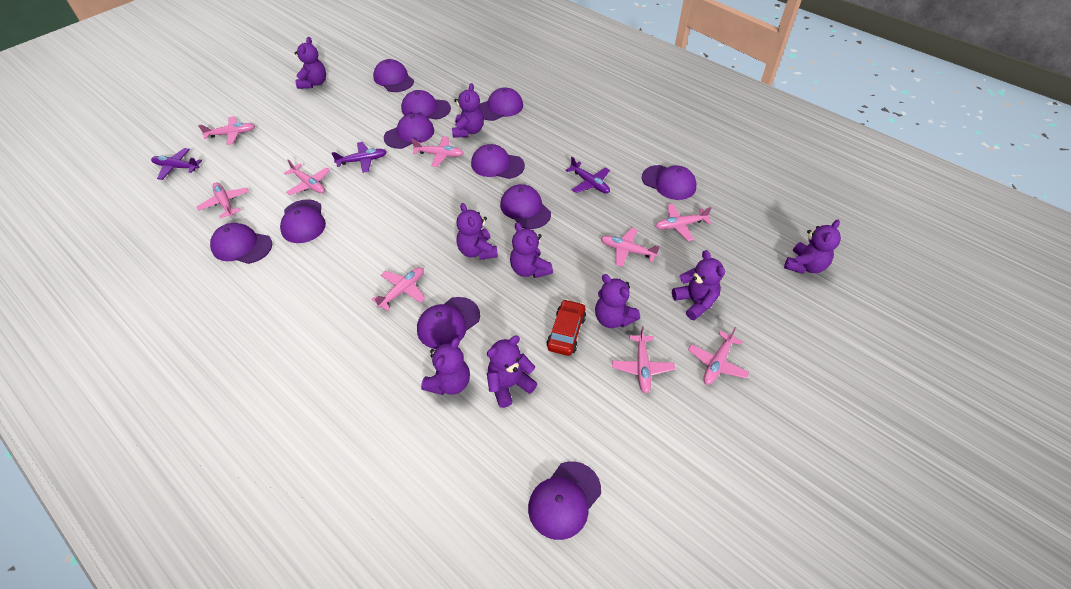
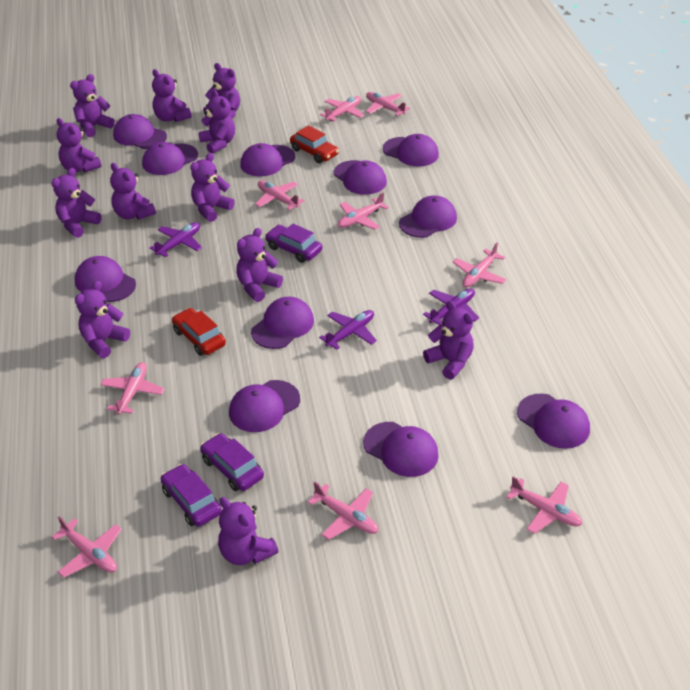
purple car: 0 -> 3
purple teddy bear: 9 -> 12
red car: 1 -> 2

